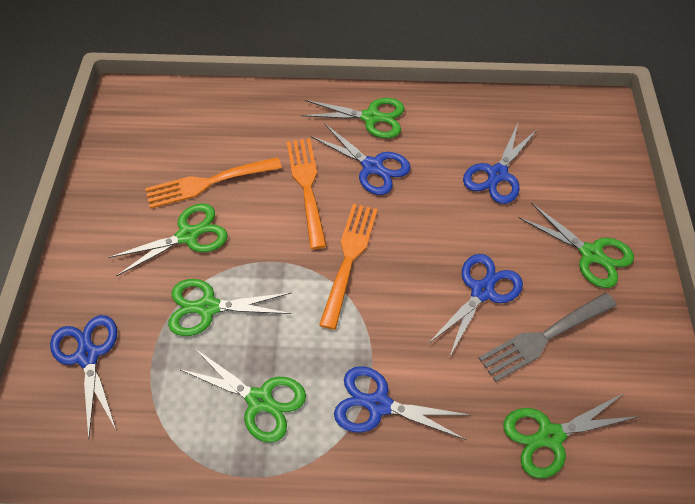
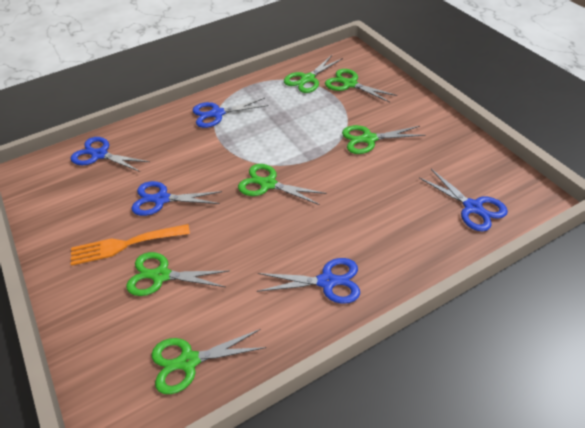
grey fork: 1 -> 0
orange fork: 3 -> 1

